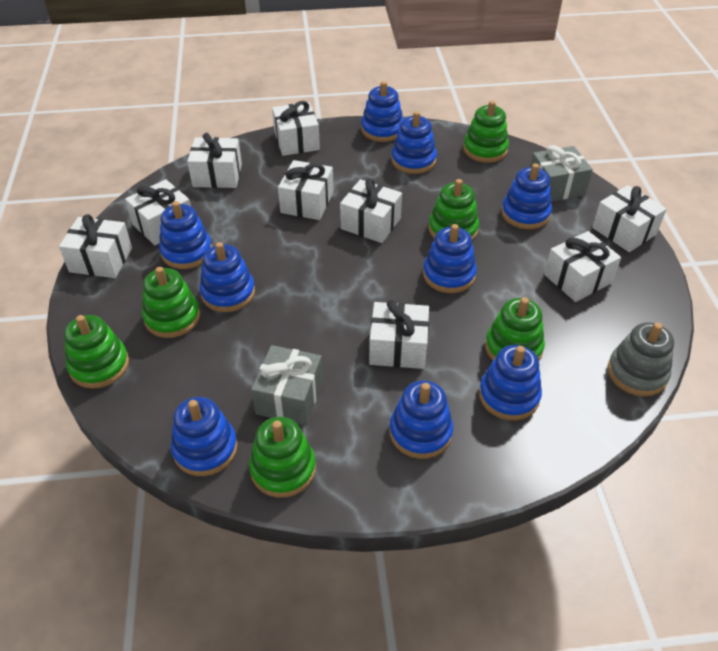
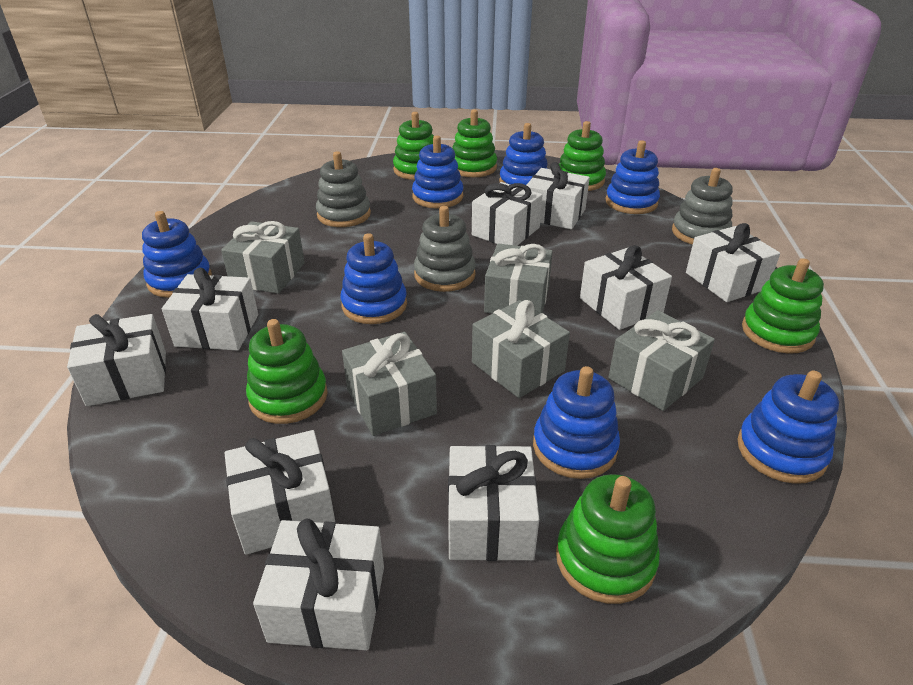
blue stacking toy: 9 -> 7
grey gift: 2 -> 5
grey stacking toy: 1 -> 3

